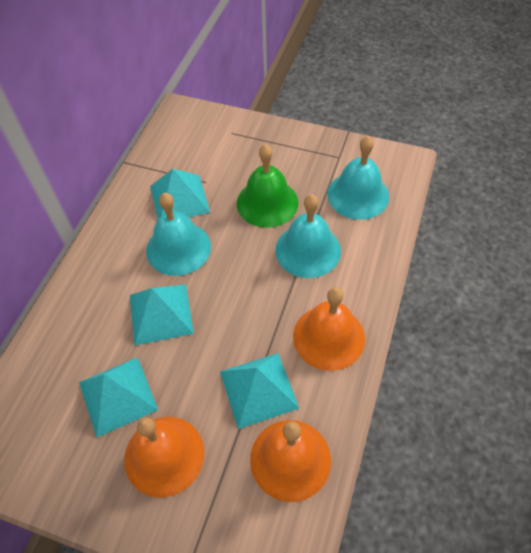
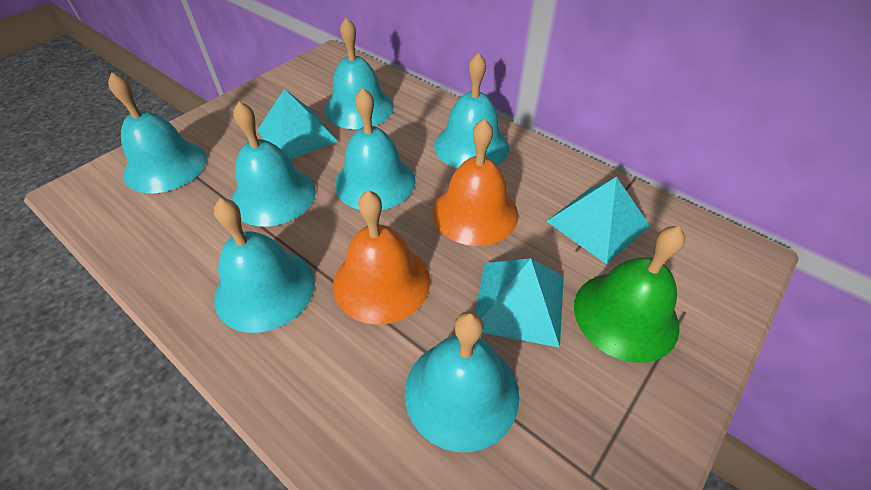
orange bell: 3 -> 2
turquoise bell: 3 -> 7
turquoise pyramid: 4 -> 3

